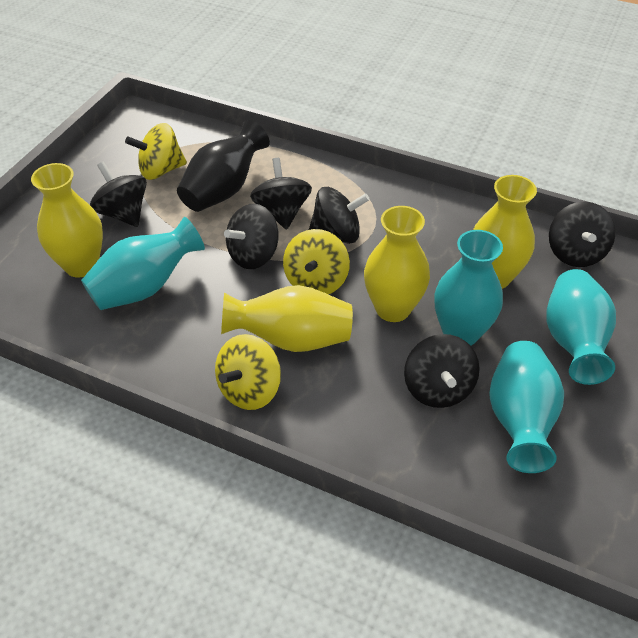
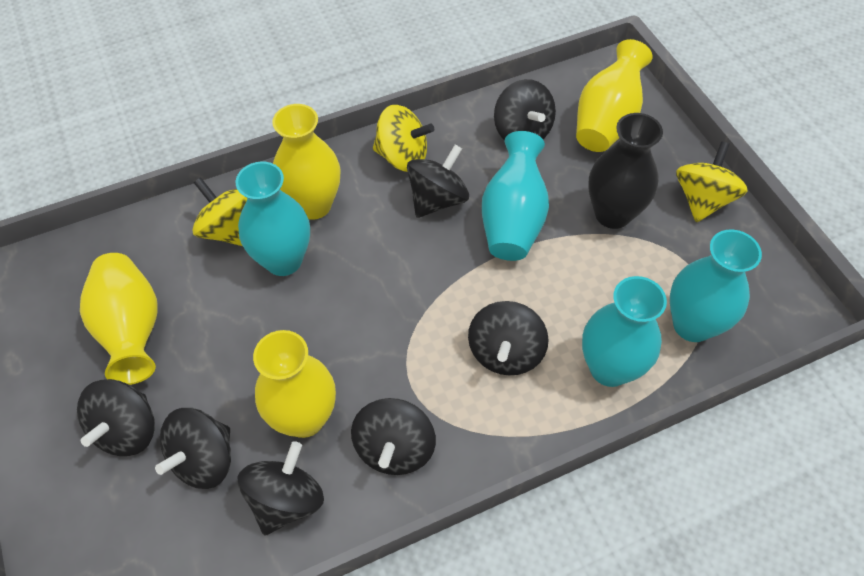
black spinning top: 6 -> 7

